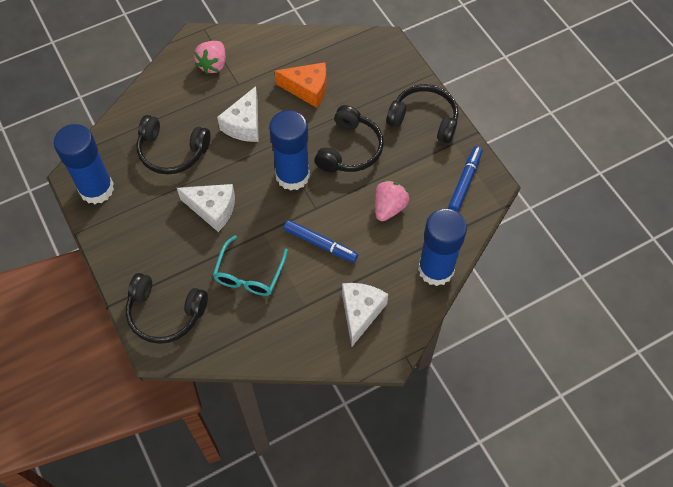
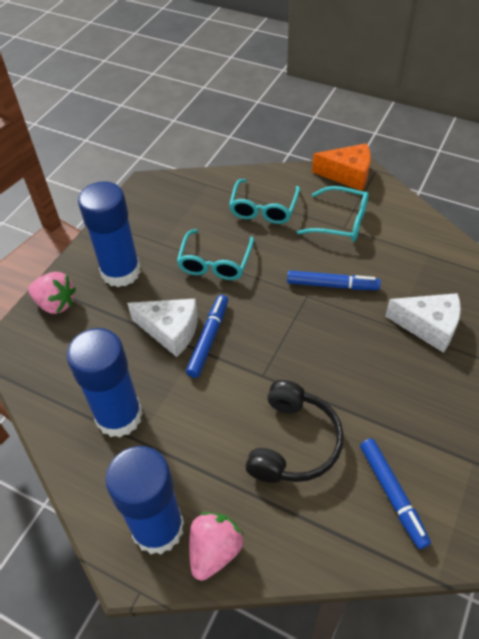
black headphones: 4 -> 1
blue marker: 2 -> 3
turquoise glasses: 1 -> 3
white cheese: 3 -> 2

